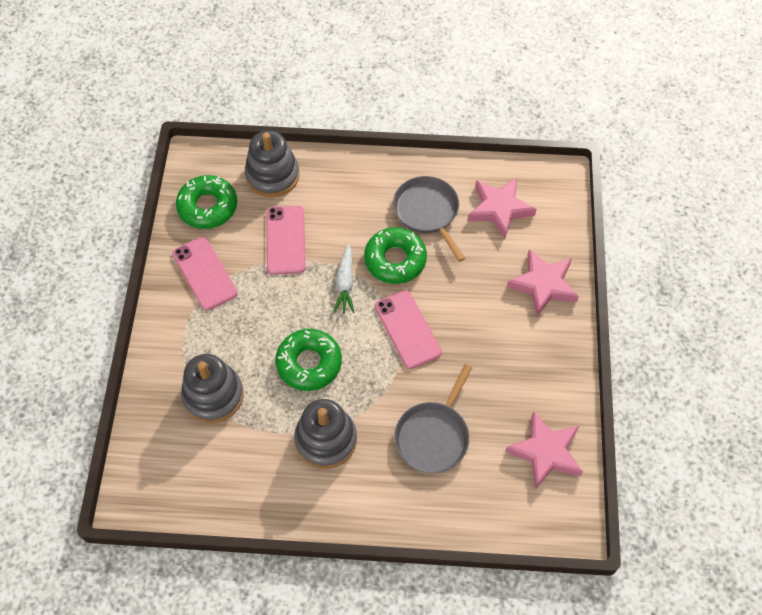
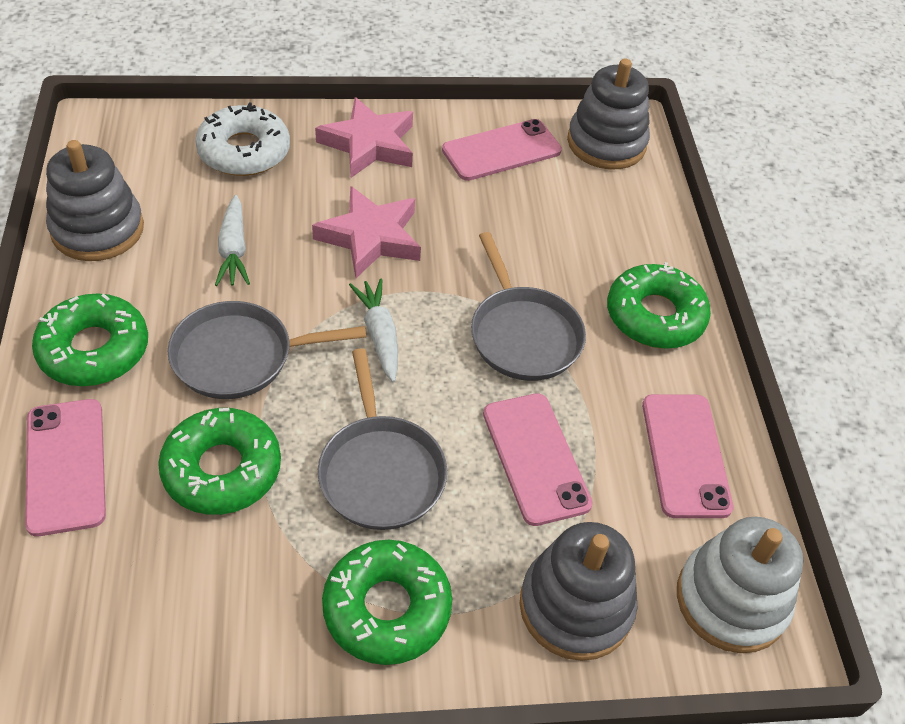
green donut: 3 -> 4
grey pan: 2 -> 3
pink phone: 3 -> 4
pink star: 3 -> 2
white carrot: 1 -> 2
white donut: 0 -> 1
white stacking toy: 0 -> 1

